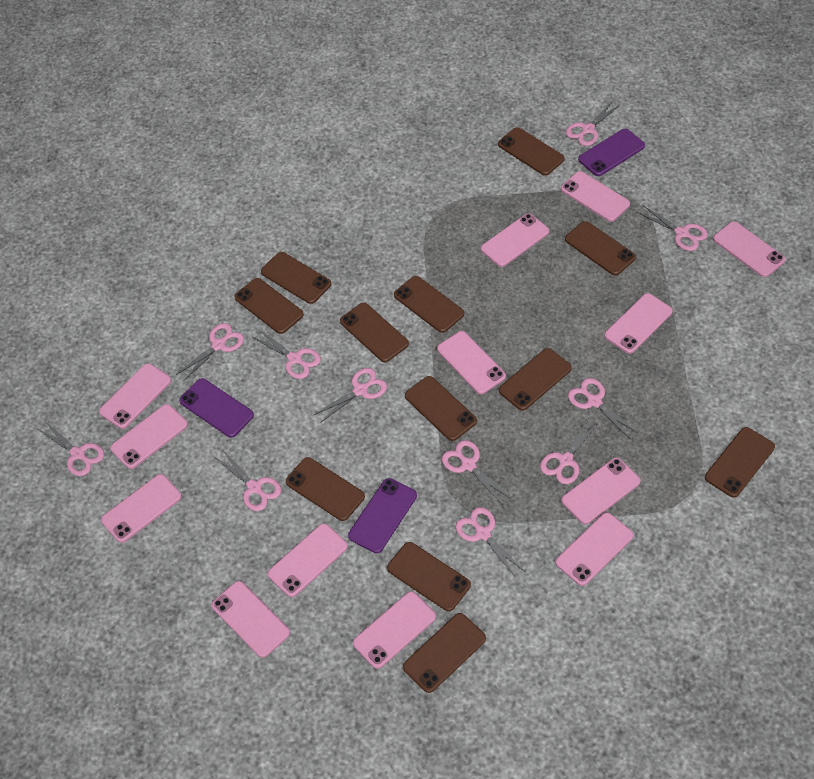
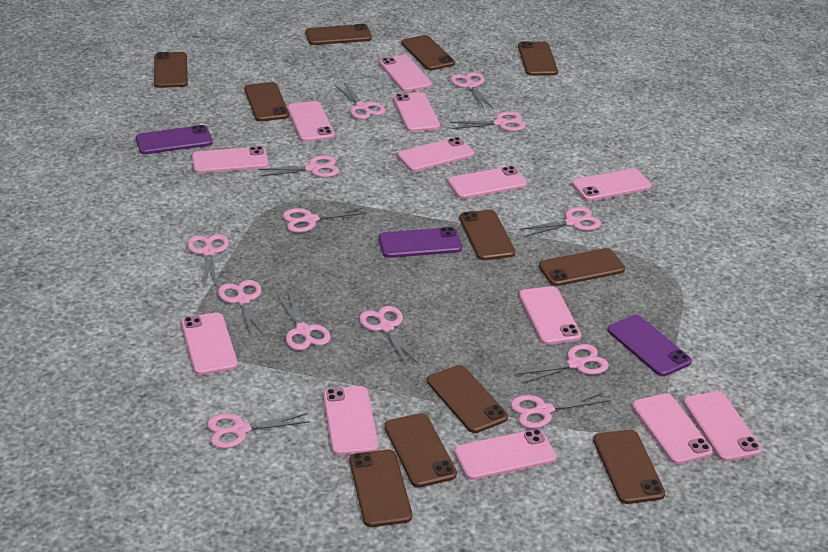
brown phone: 12 -> 11
pink scissors: 11 -> 13

